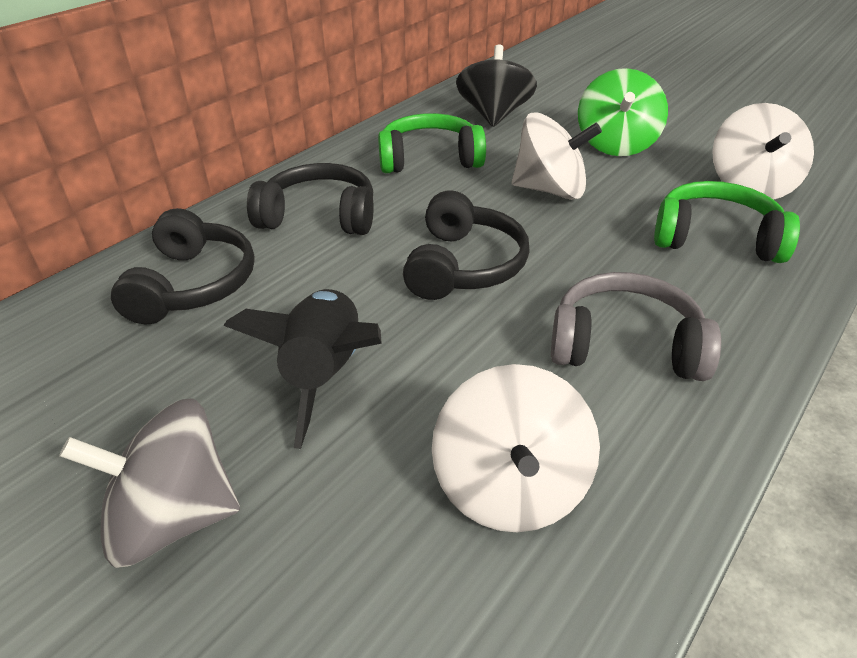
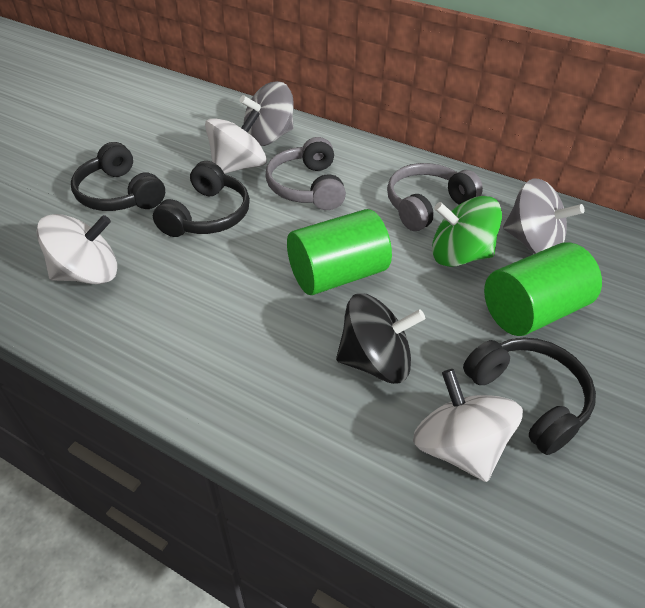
black rocket: 1 -> 0
green cylinder: 0 -> 2
green headphones: 2 -> 0
grey headphones: 1 -> 2
grey spinning top: 1 -> 2

